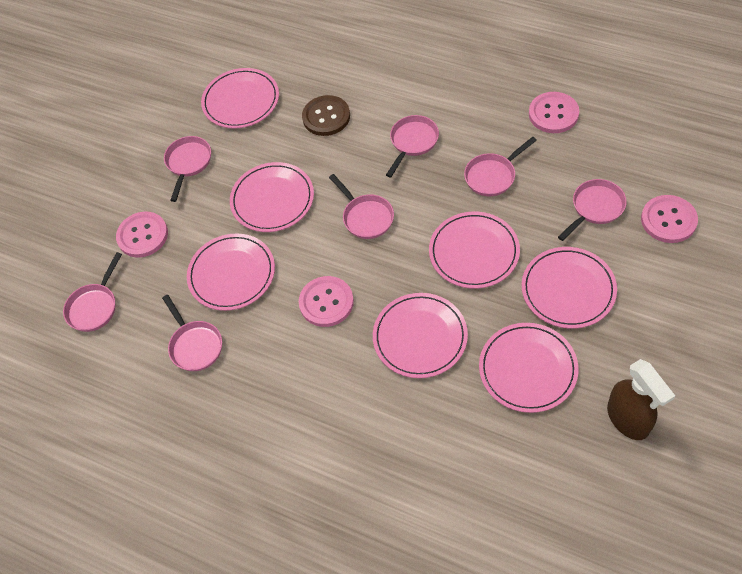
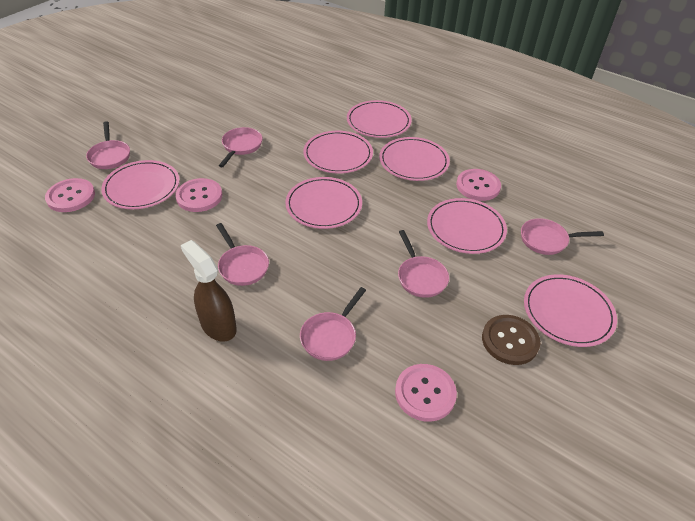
pink pan: 7 -> 6

